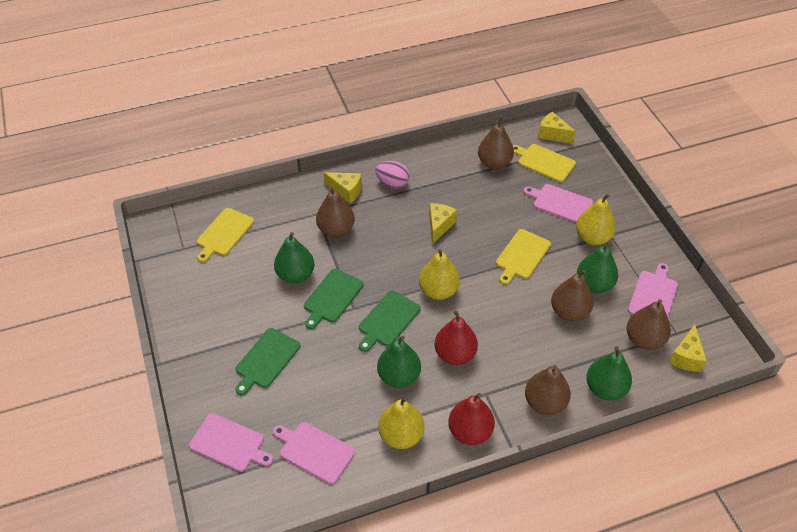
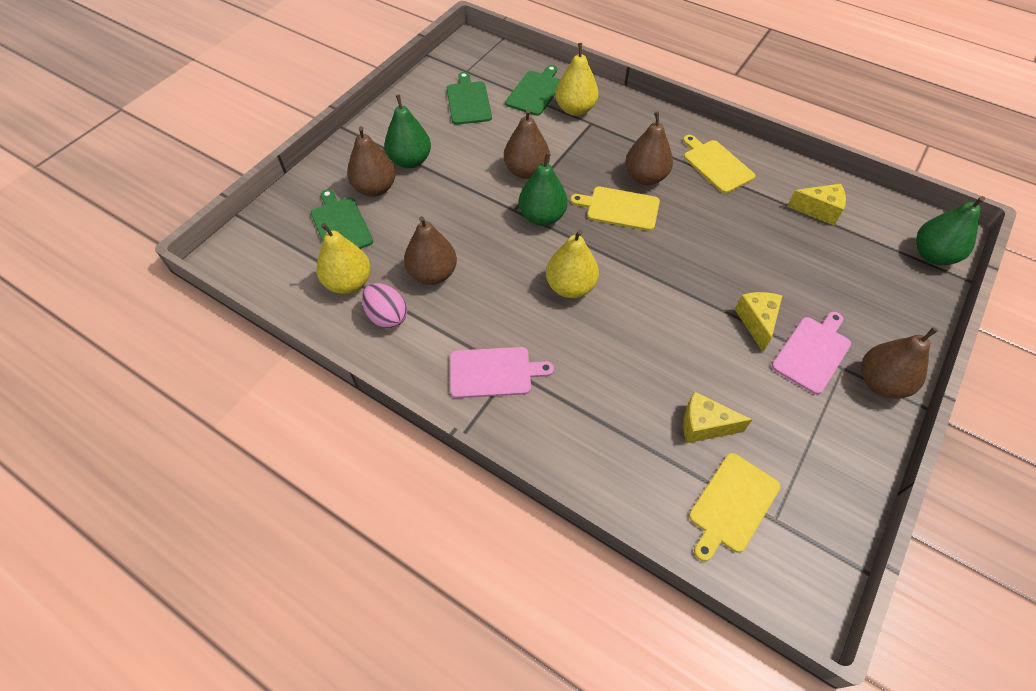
green pear: 4 -> 3
pink cutting board: 4 -> 2
red pear: 2 -> 0
yellow cheese: 4 -> 3

